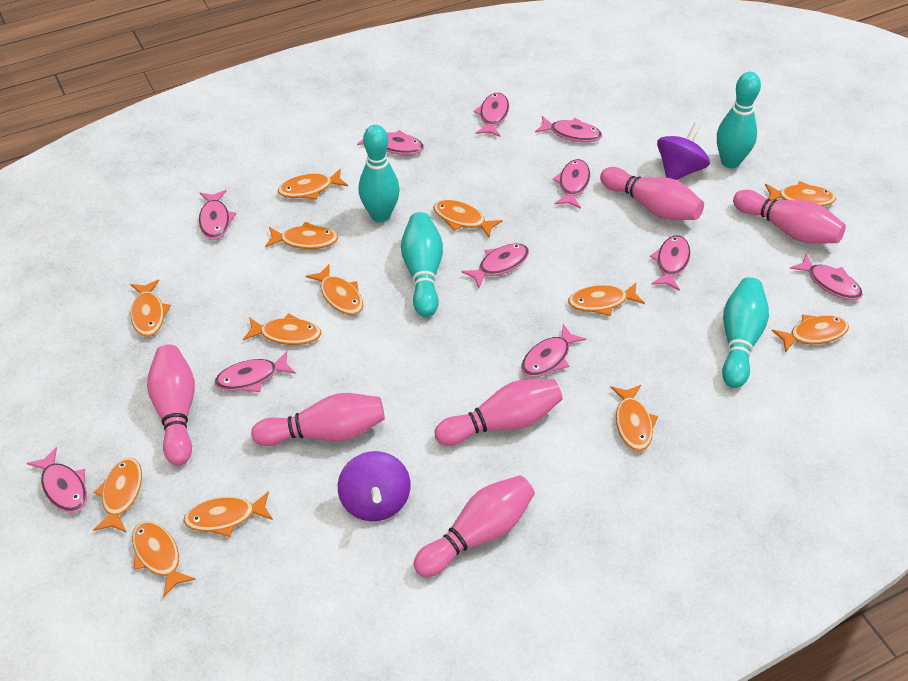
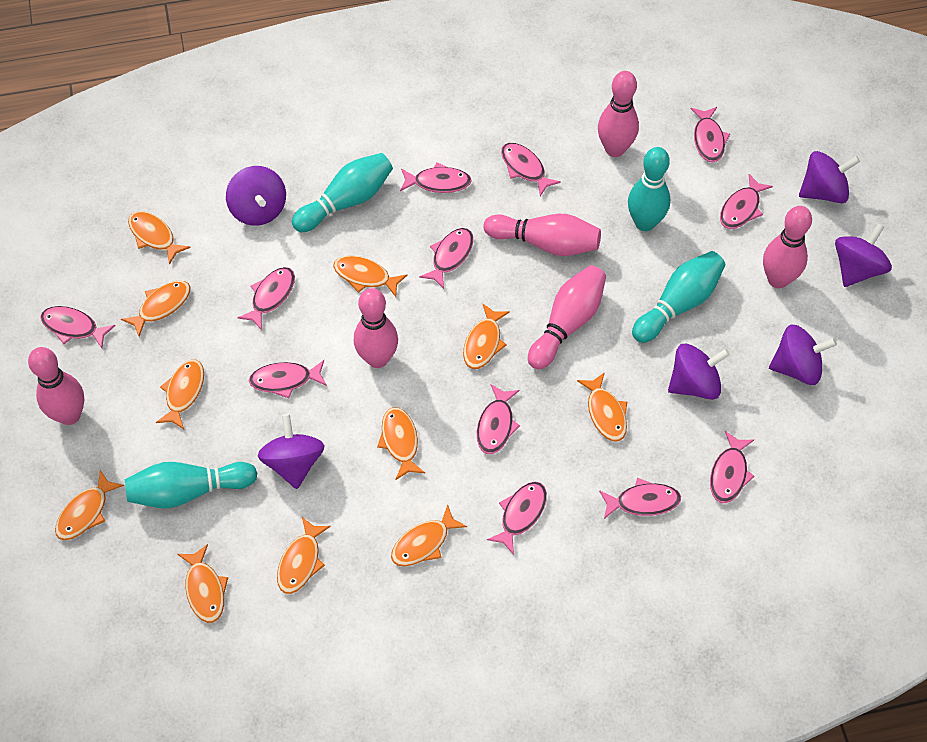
orange fish: 13 -> 11
pink fish: 11 -> 12
purple spinning top: 2 -> 6

